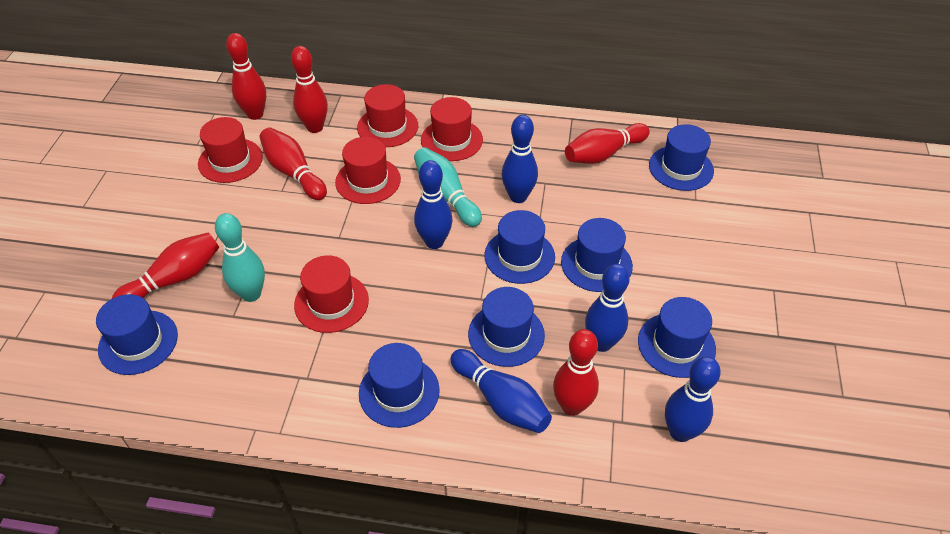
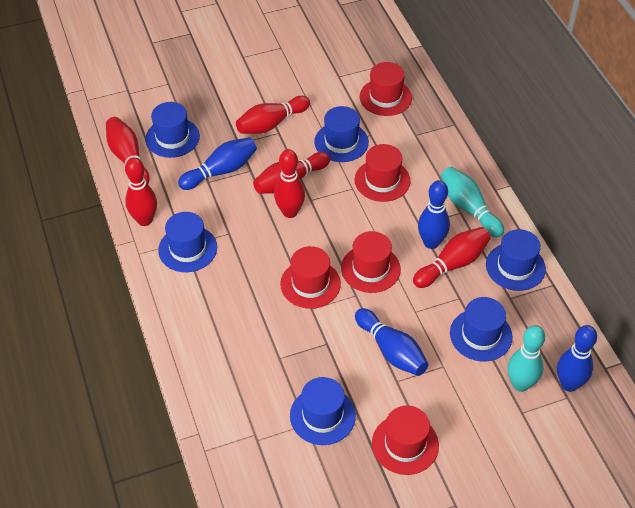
blue bowling pin: 5 -> 4
blue hat: 7 -> 6

